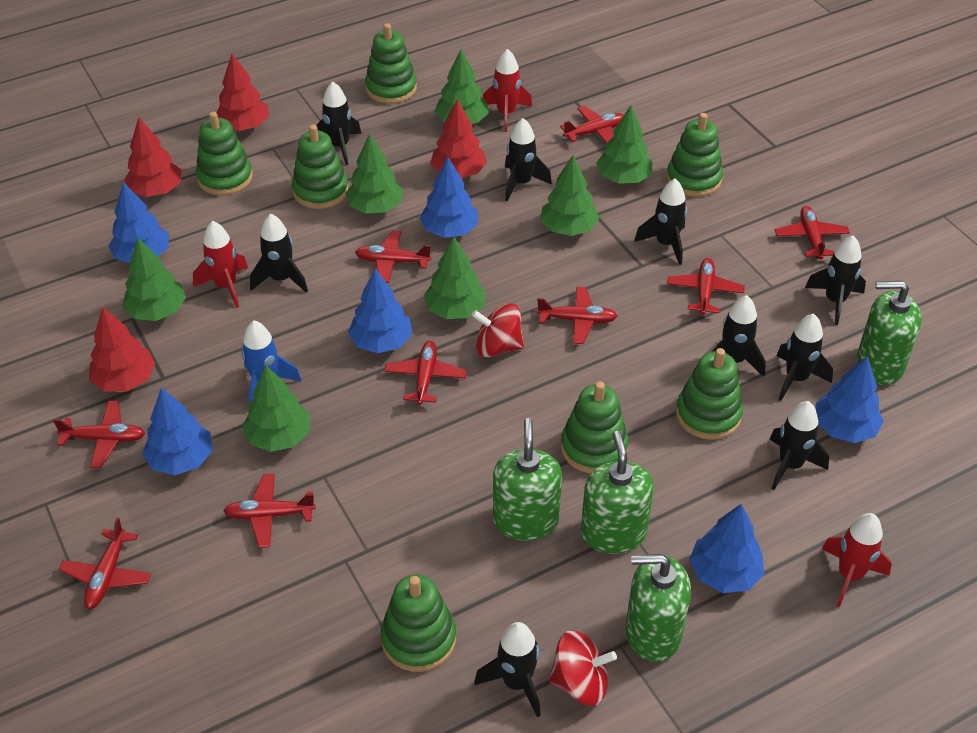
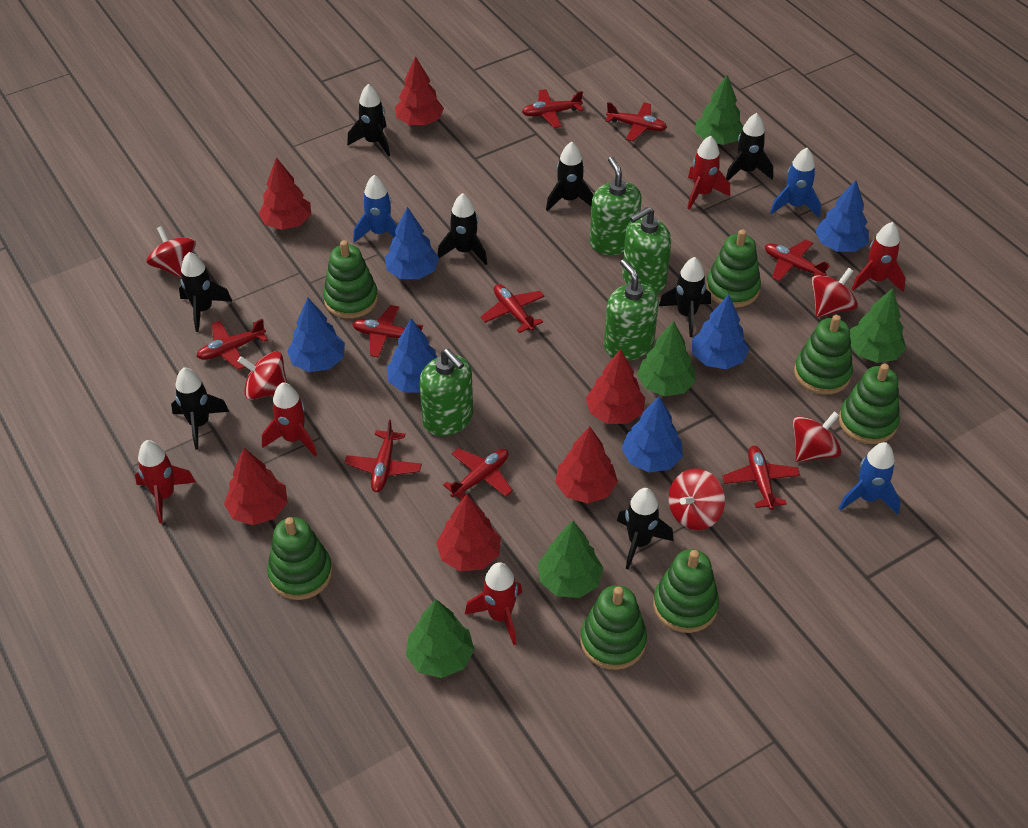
black rocket: 9 -> 8
blue rocket: 1 -> 3
green tree: 7 -> 5
red rocket: 3 -> 5
red spinning top: 2 -> 5
red tree: 4 -> 6

